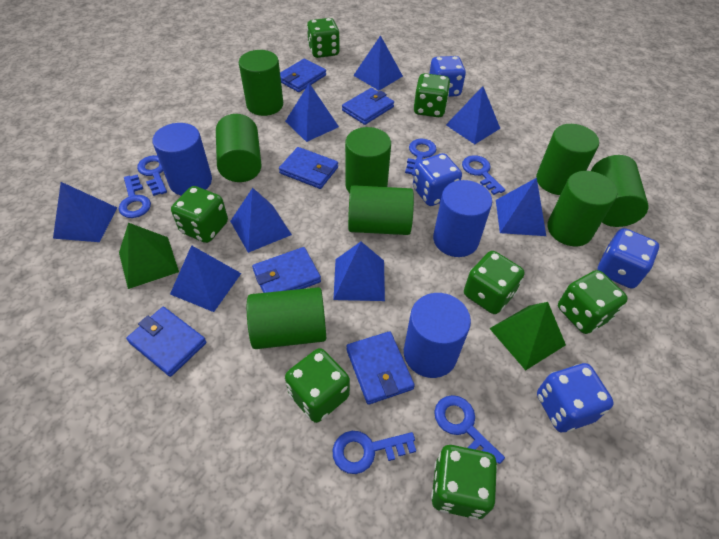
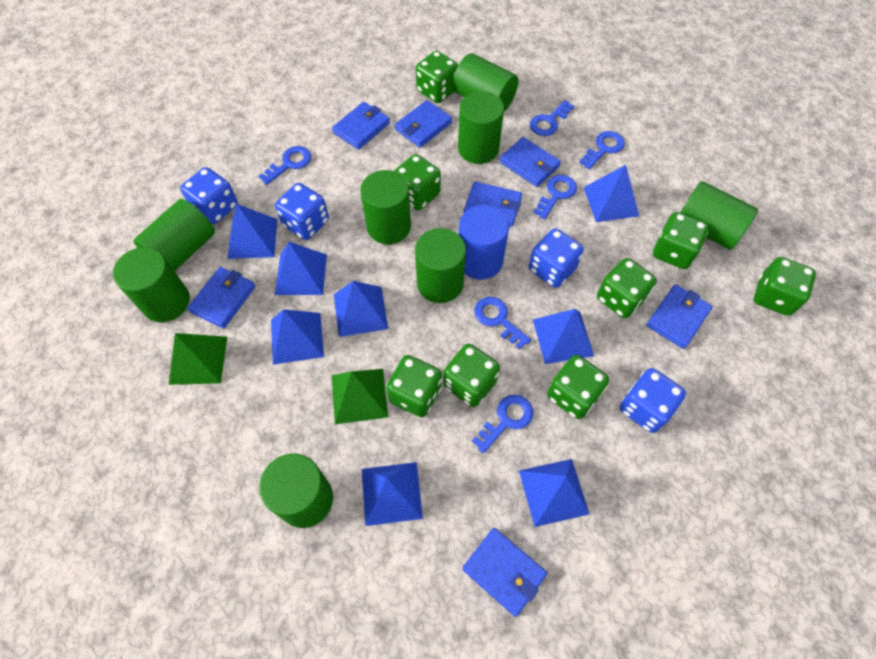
blue cylinder: 3 -> 1
blue wallet: 6 -> 7
green dice: 7 -> 8

